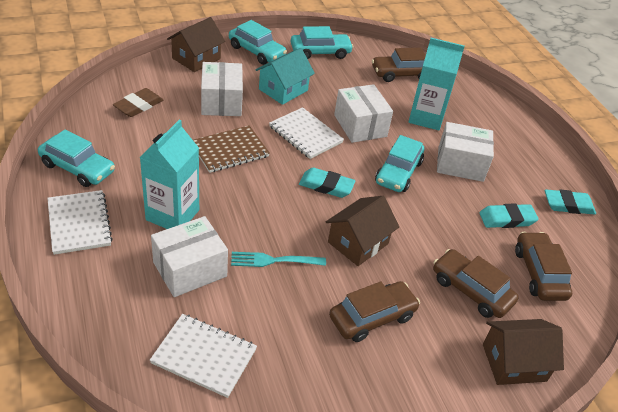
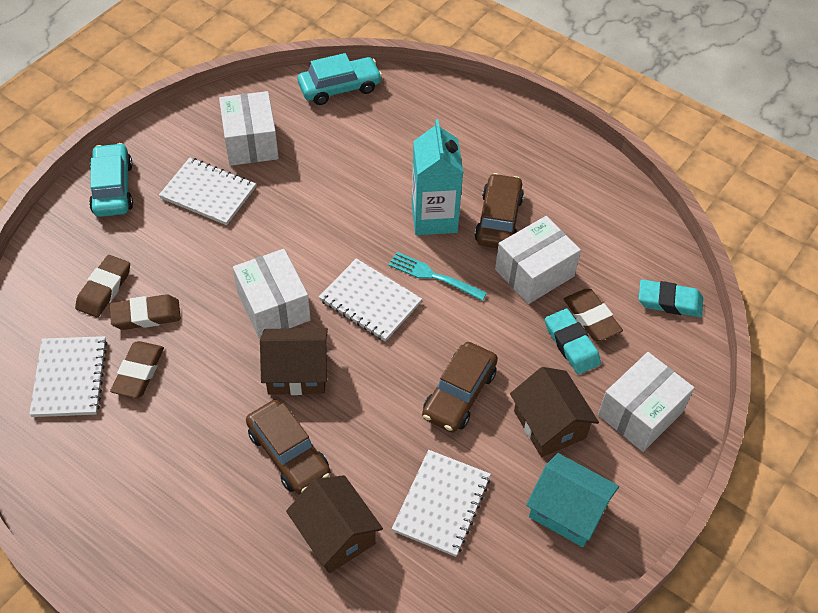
brown car: 4 -> 3
brown eraser: 1 -> 4
brown notebook: 1 -> 0
turquoise car: 4 -> 2
turquoise carton: 2 -> 1
turquoise eraser: 3 -> 2
white notebook: 3 -> 4

